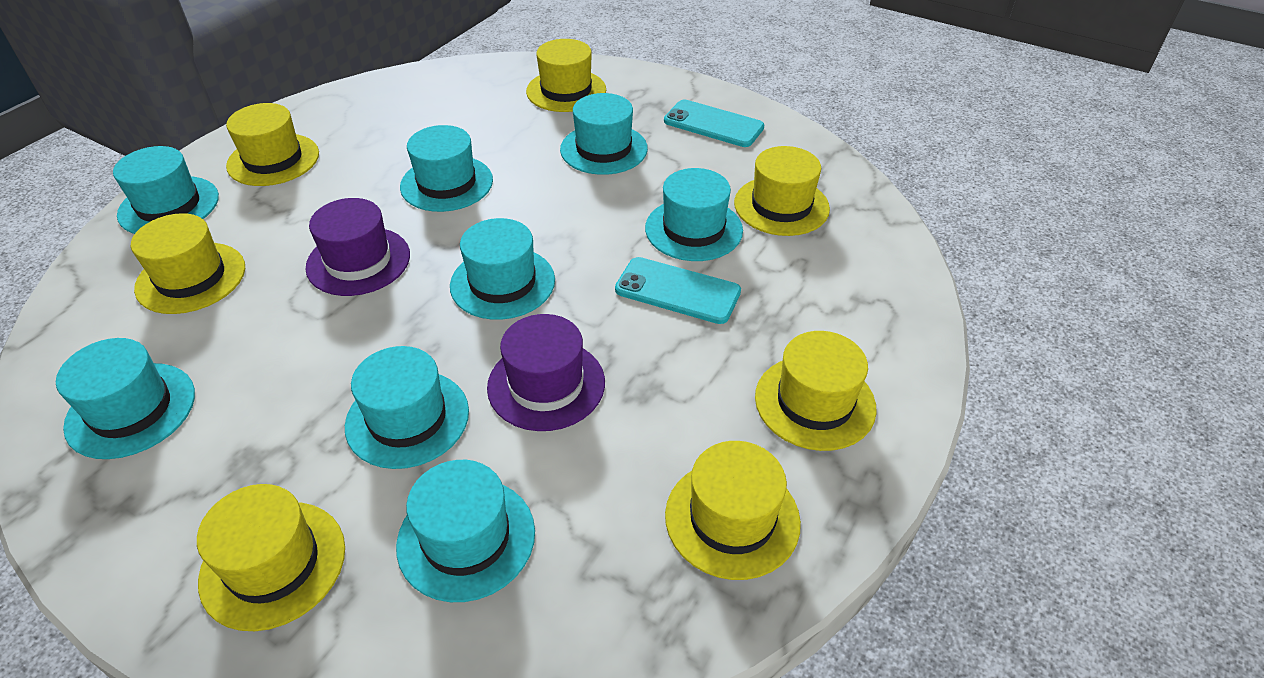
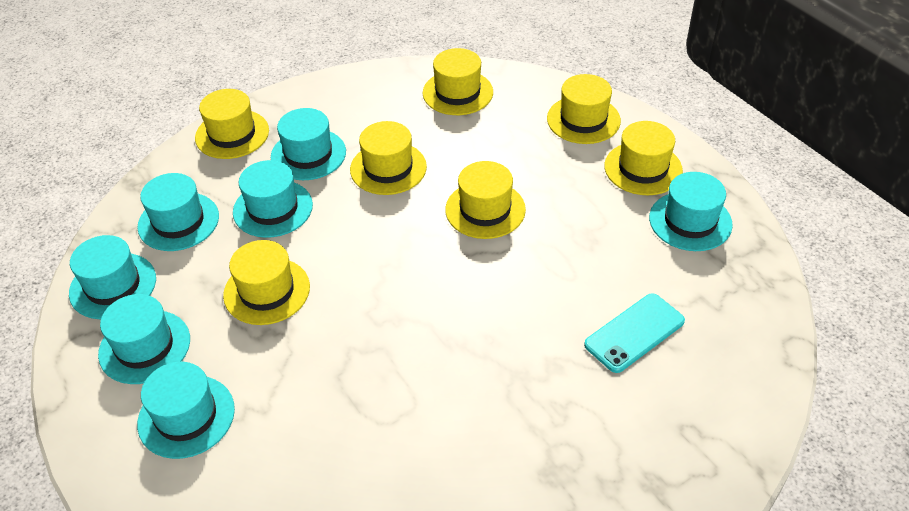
purple hat: 2 -> 0
turquoise hat: 8 -> 7
turquoise phone: 2 -> 1

